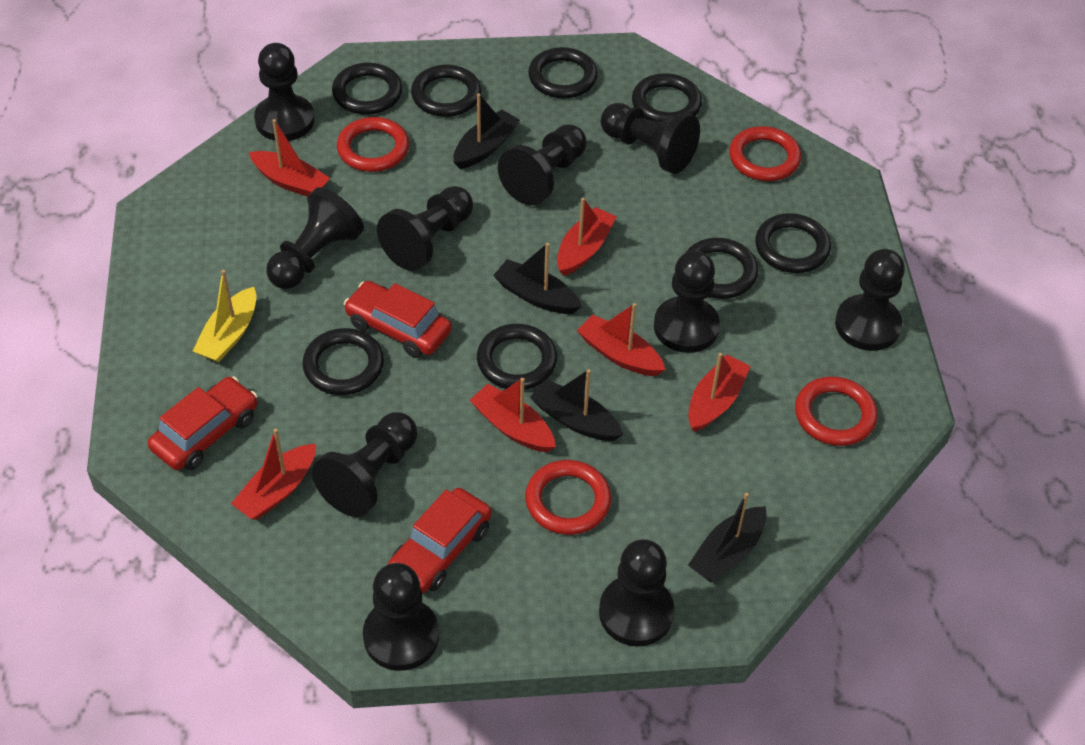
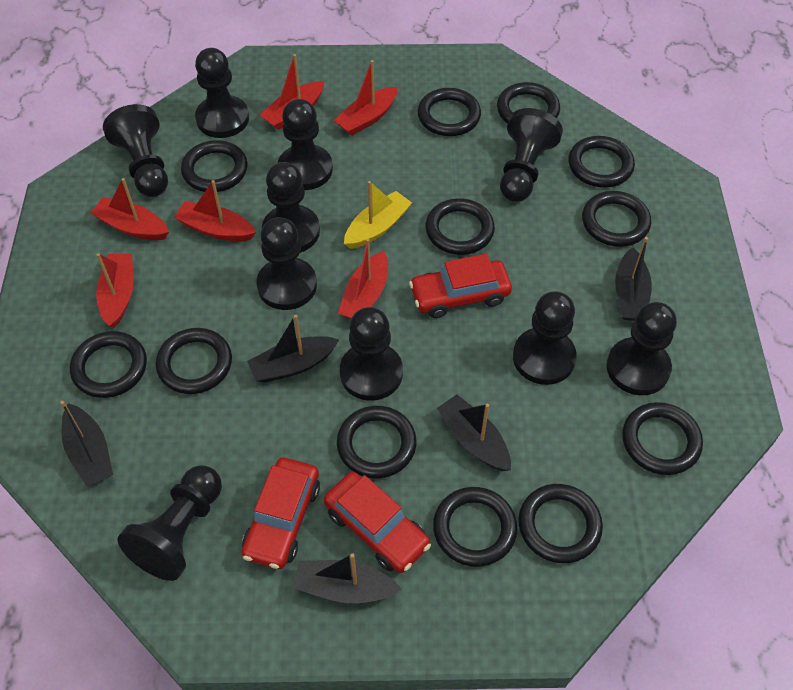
black boat: 4 -> 5
black ring: 8 -> 12
red ring: 4 -> 0

